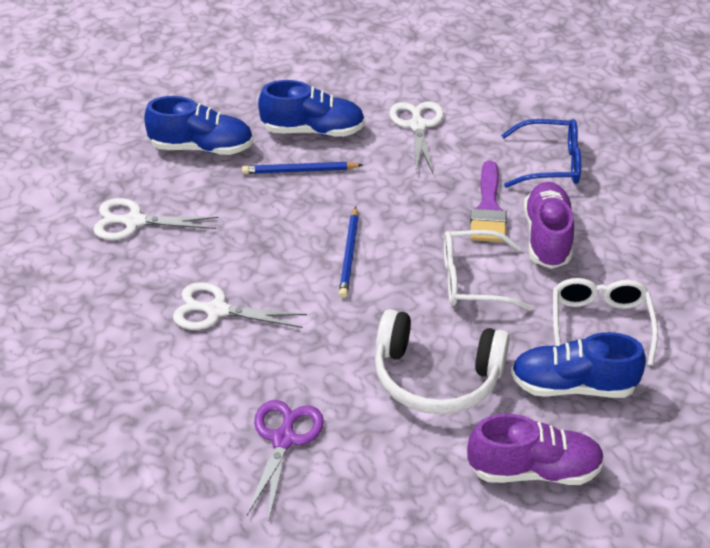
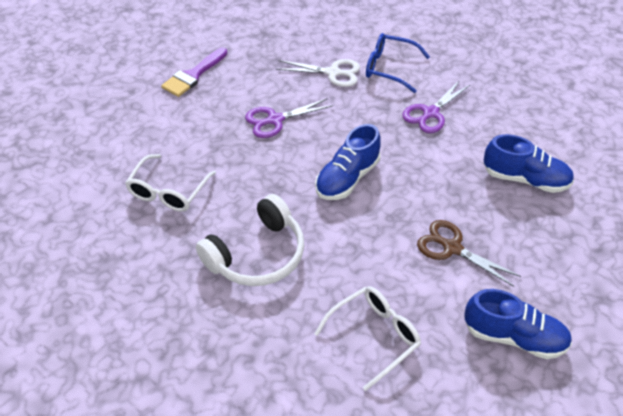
blue pencil: 2 -> 0
brown scissors: 0 -> 1
purple scissors: 1 -> 2
purple shoe: 2 -> 0
white scissors: 3 -> 1

